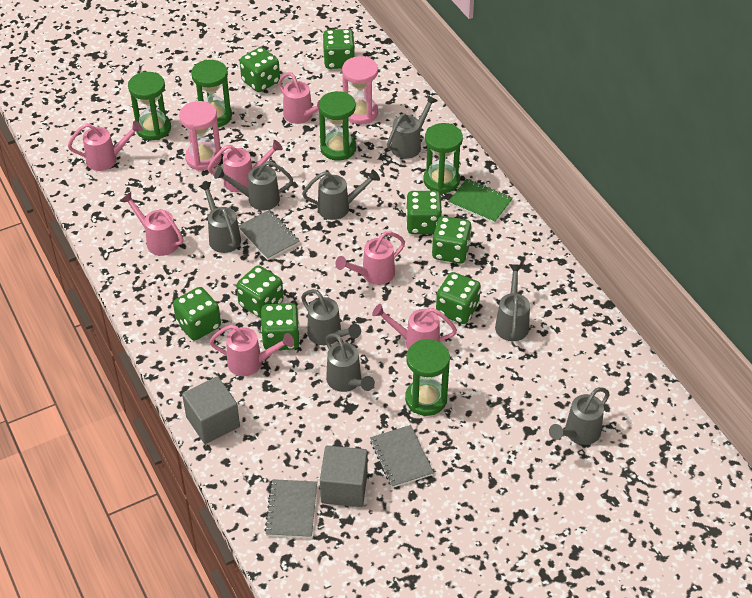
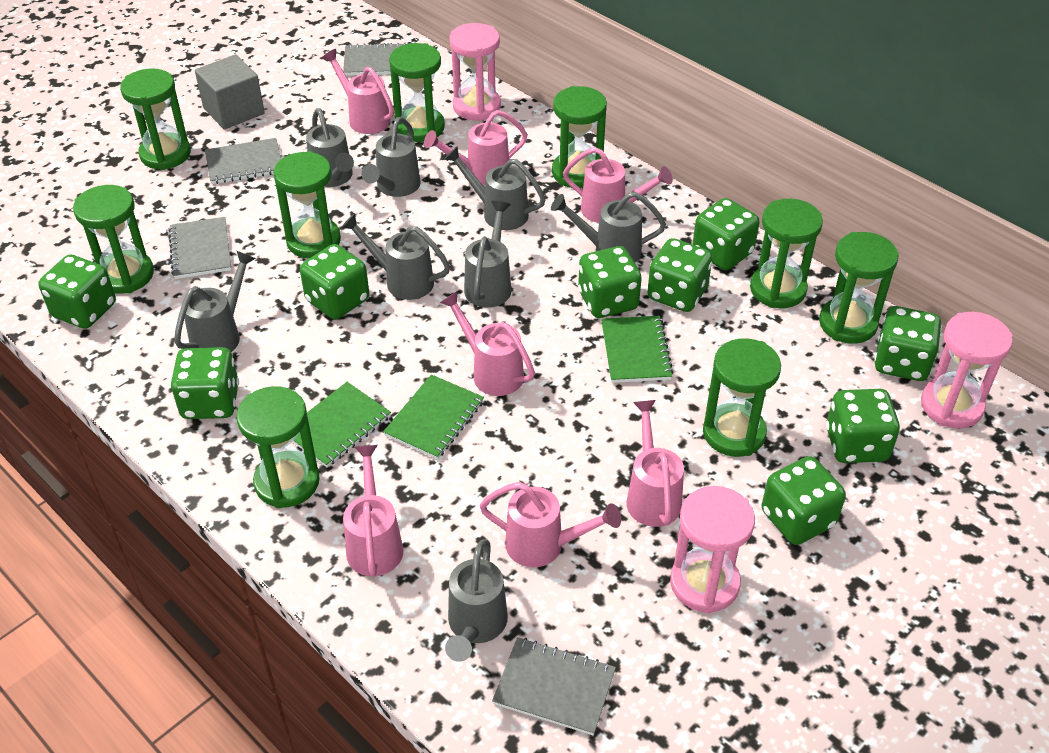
green dice: 8 -> 9
green hourglass: 5 -> 9
green notebook: 1 -> 3
grey cube: 2 -> 1
grey notebook: 3 -> 4
pink hourglass: 2 -> 3

